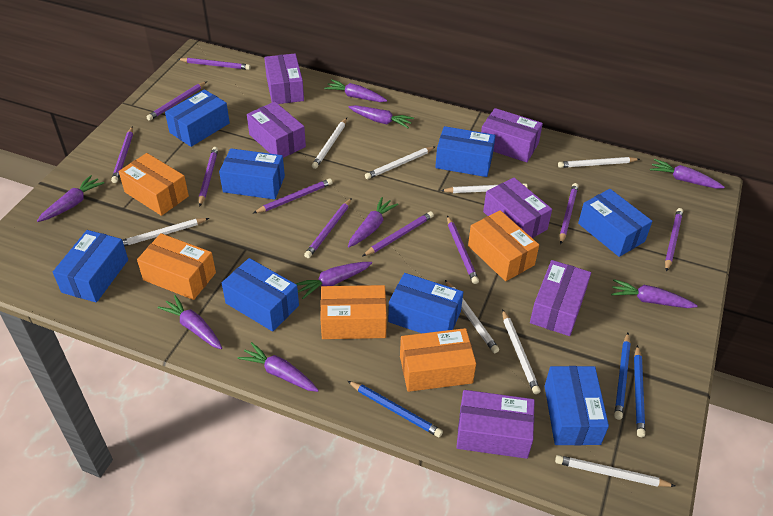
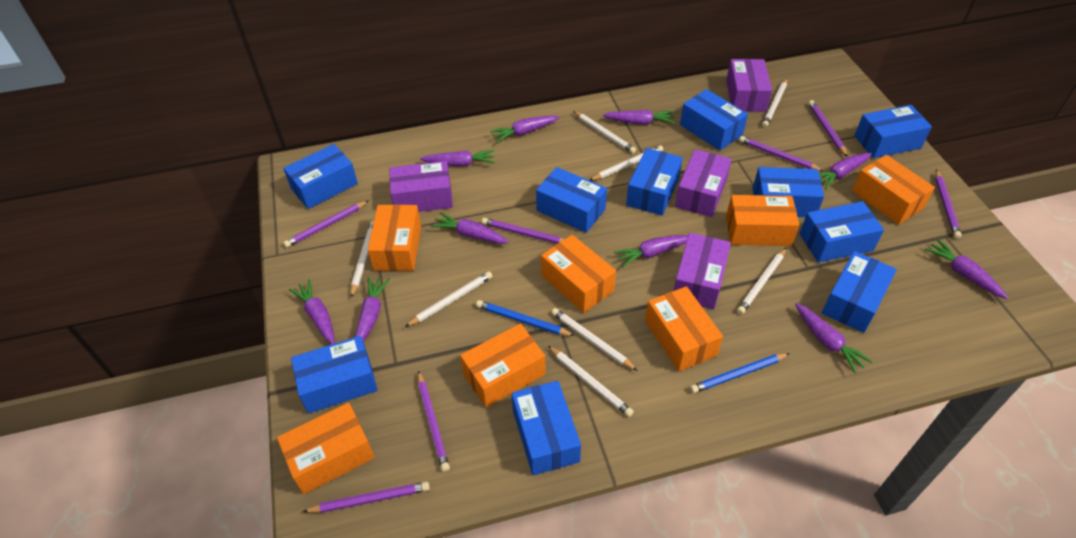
blue box: 8 -> 10
blue pencil: 3 -> 2
orange box: 5 -> 7
purple box: 6 -> 4
purple carrot: 9 -> 10
purple pencil: 10 -> 7

